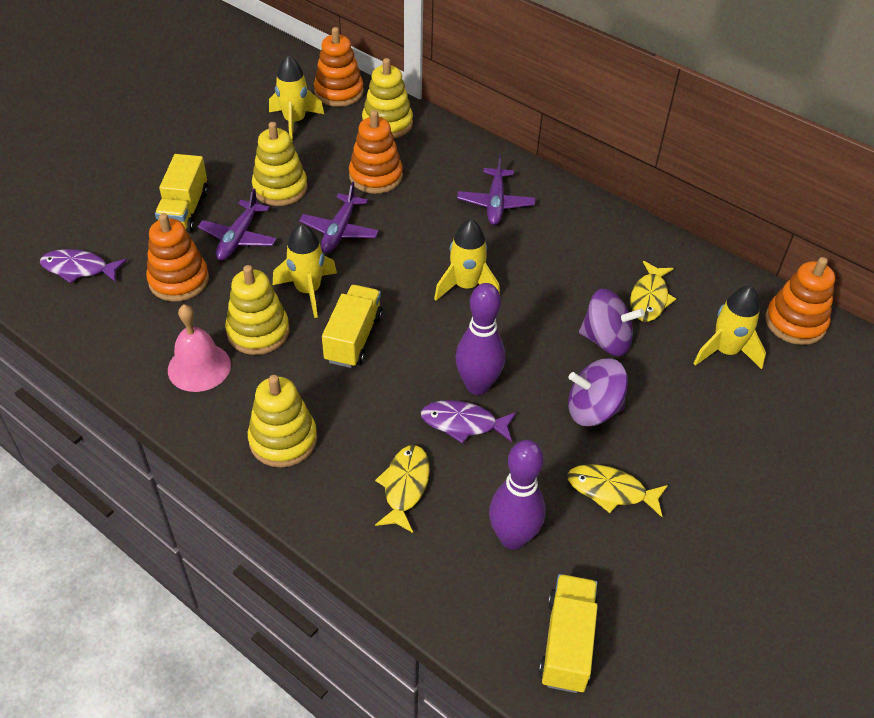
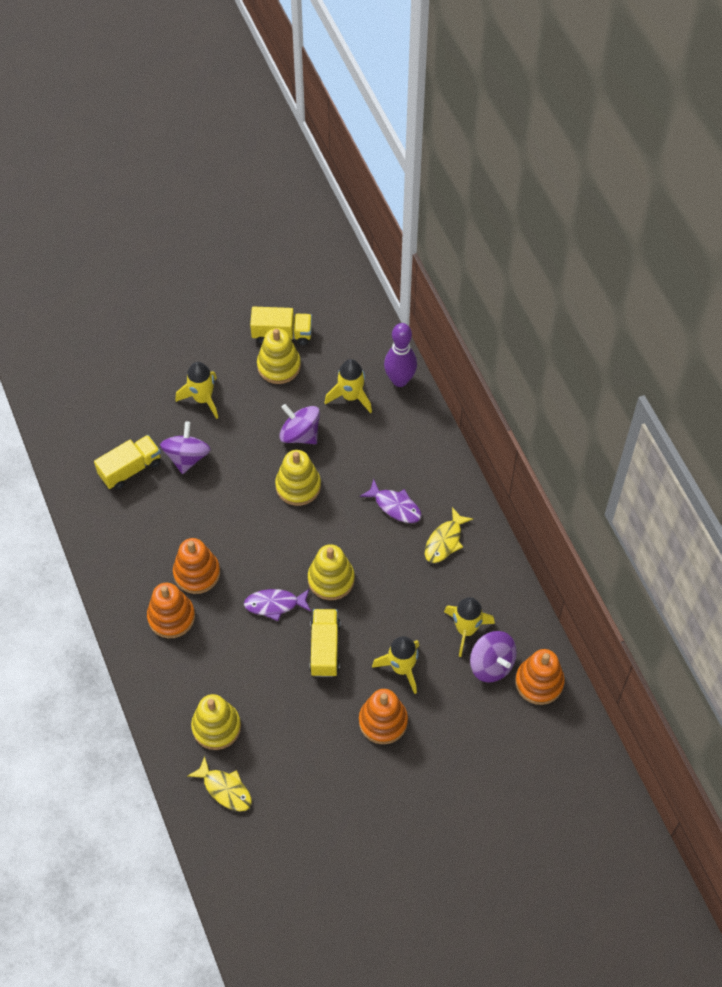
pink bell: 1 -> 0
purple bowling pin: 2 -> 1
purple plane: 3 -> 0
purple spinning top: 2 -> 3
yellow fish: 3 -> 2

